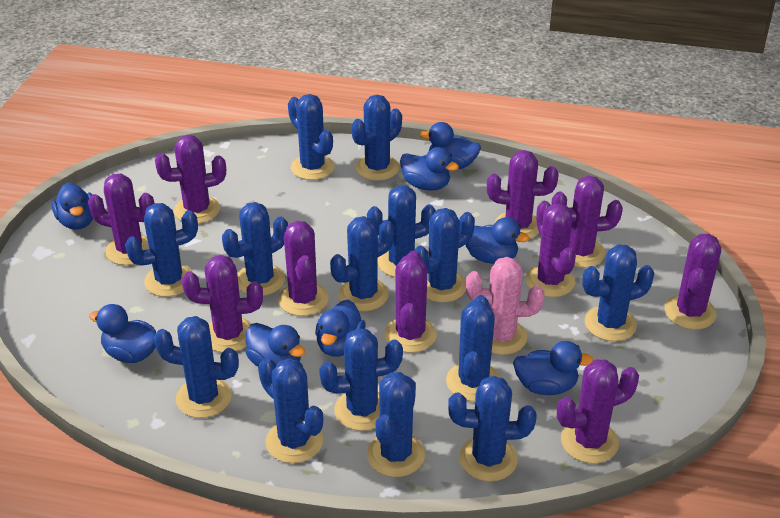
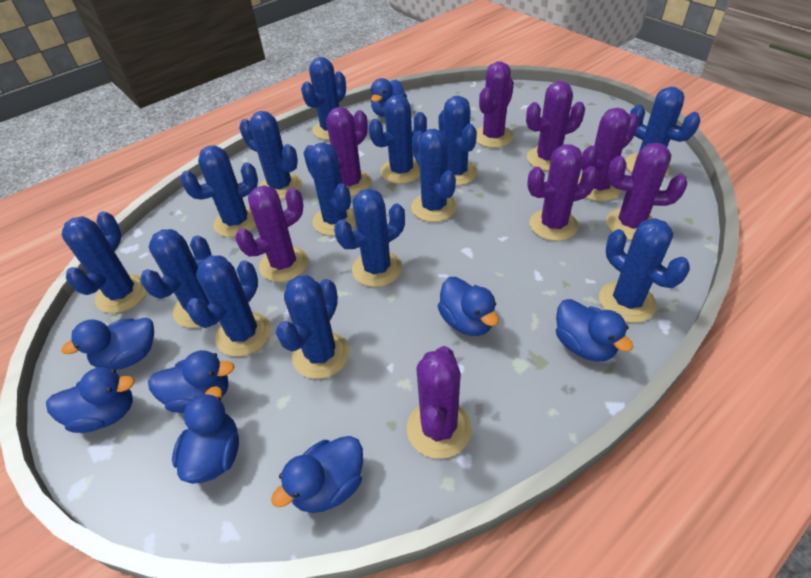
pink cactus: 1 -> 0
purple cactus: 10 -> 8

